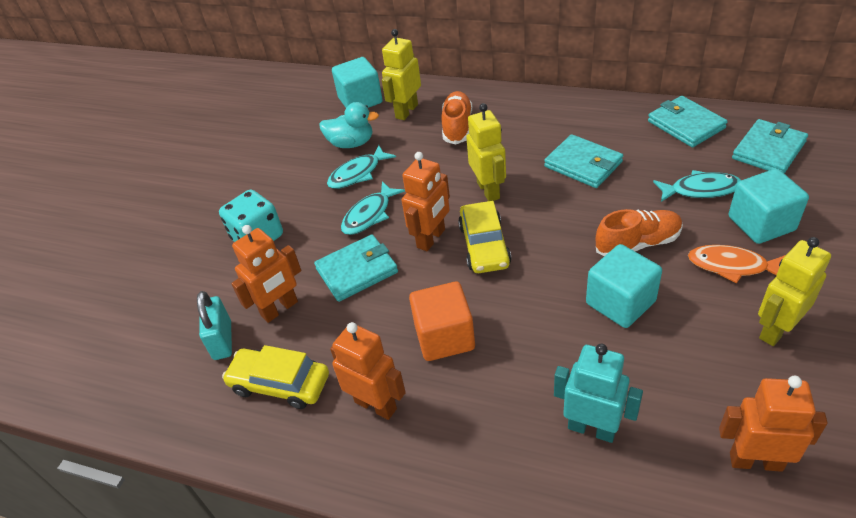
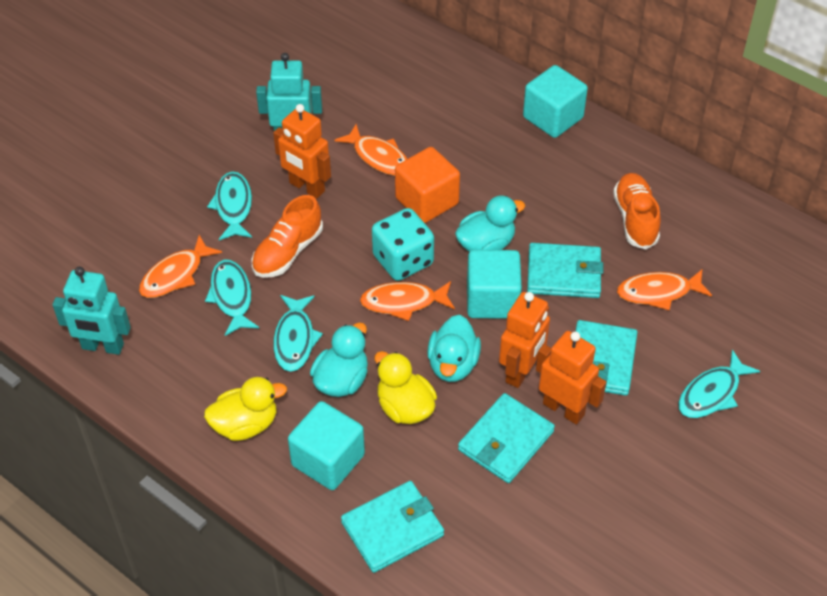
orange fish: 1 -> 4
orange robot: 4 -> 3
turquoise duck: 1 -> 3
turquoise fish: 3 -> 4
turquoise padlock: 1 -> 0
turquoise robot: 1 -> 2
yellow car: 2 -> 0
yellow duck: 0 -> 2
yellow robot: 3 -> 0

